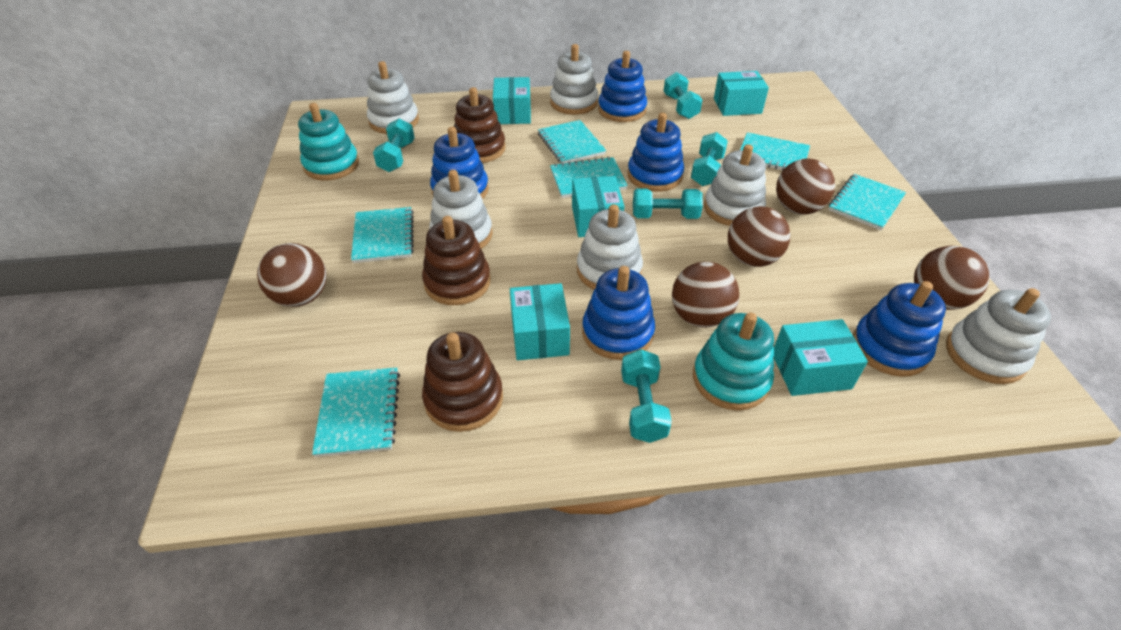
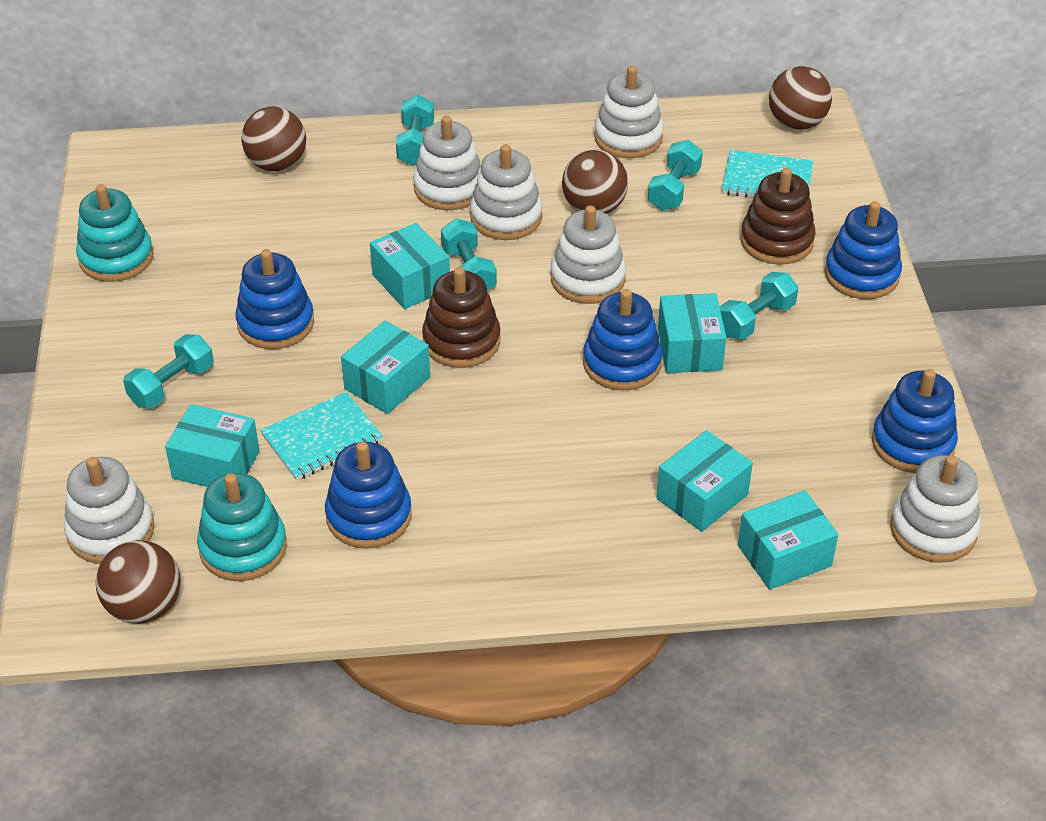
brown ball: 5 -> 4
brown stacking toy: 3 -> 2
turquoise box: 5 -> 6
turquoise notebook: 6 -> 2

